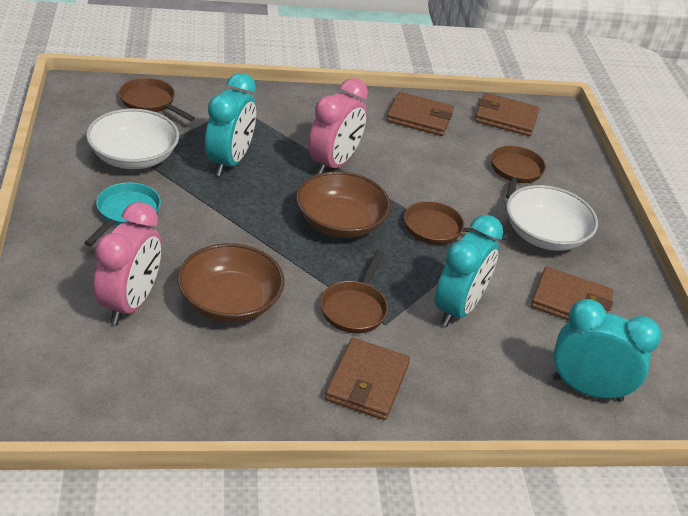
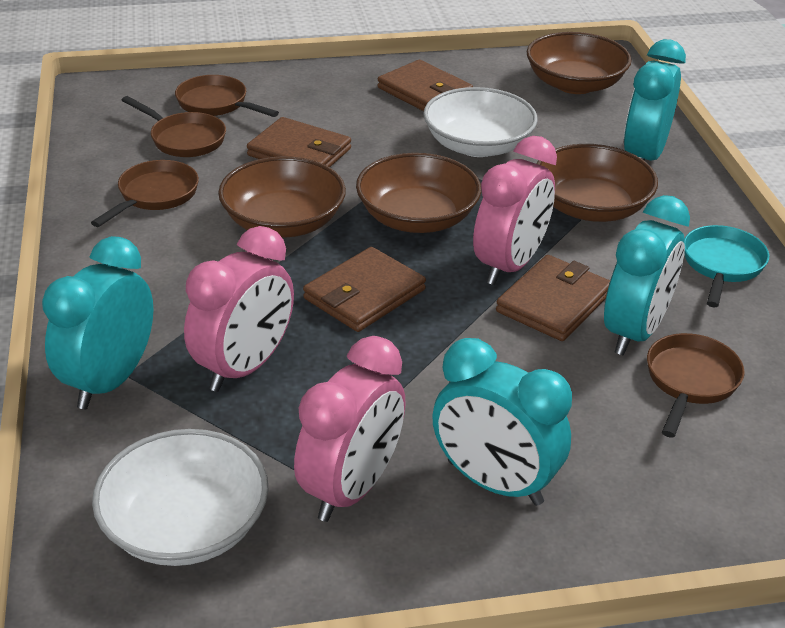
brown bowl: 2 -> 4
pink clock: 2 -> 3
turquoise clock: 3 -> 4

